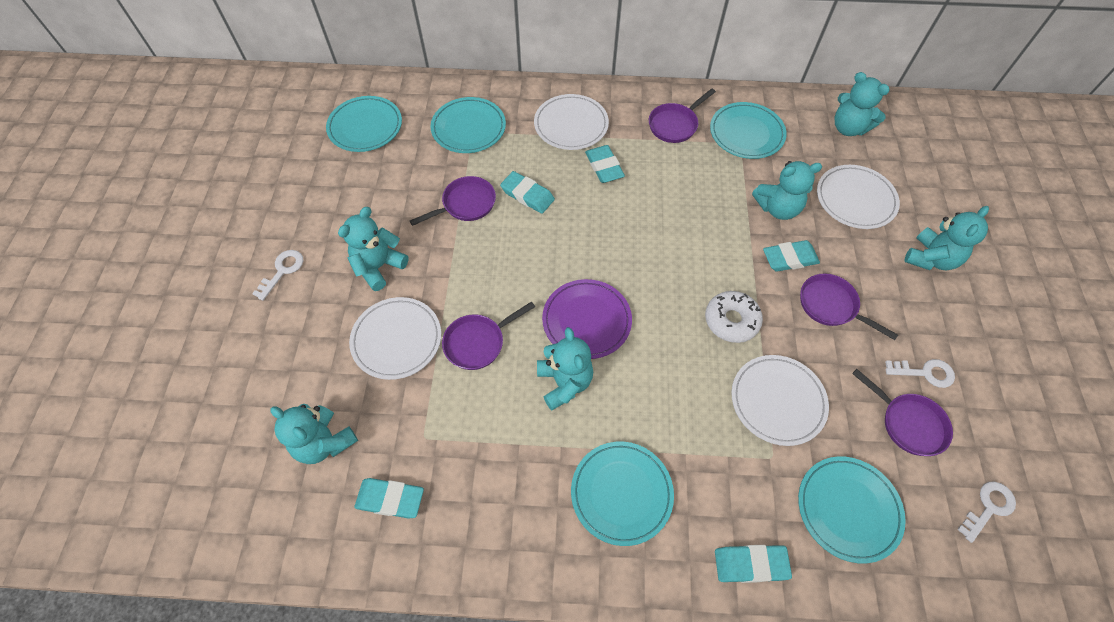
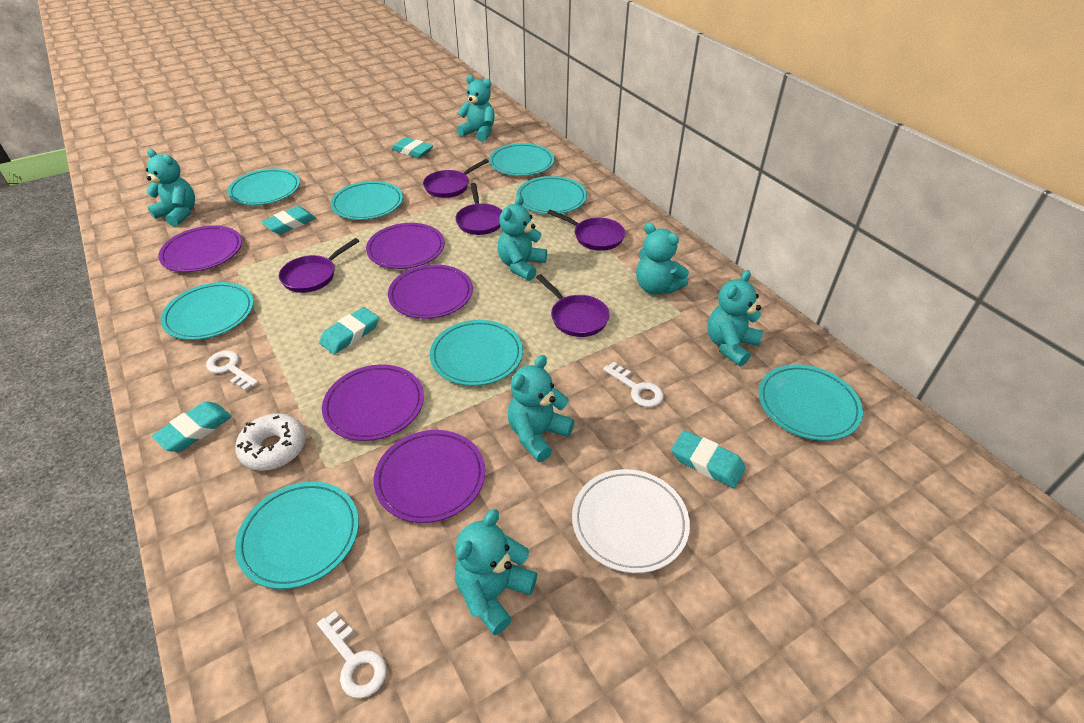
purple plate: 1 -> 5
turquoise plate: 5 -> 8
turquoise teddy bear: 6 -> 7
white plate: 4 -> 1

